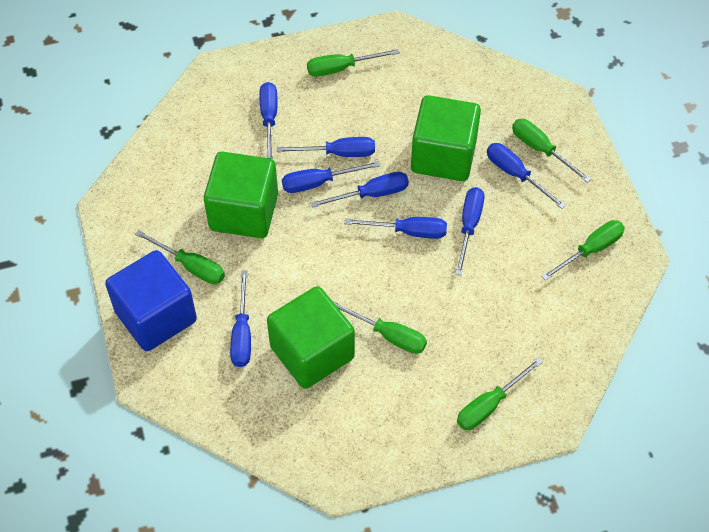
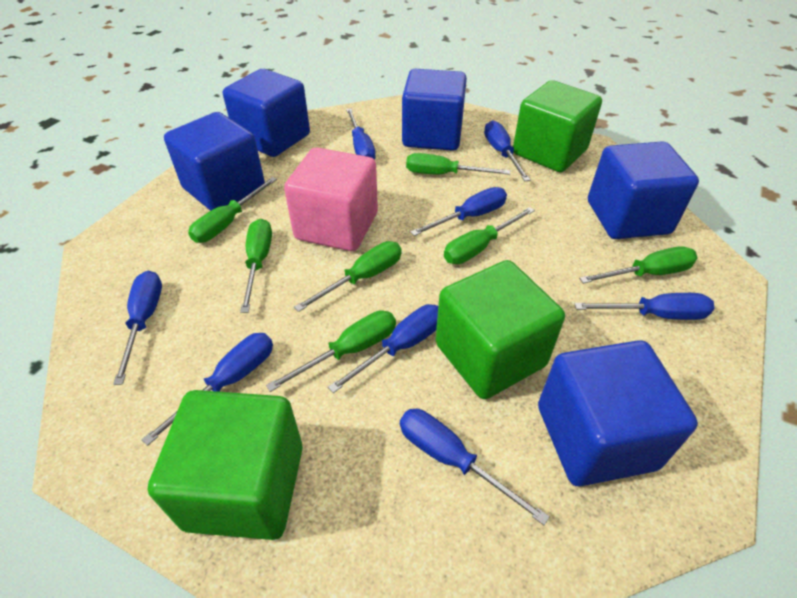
blue cube: 1 -> 5
green screwdriver: 6 -> 7
pink cube: 0 -> 1

